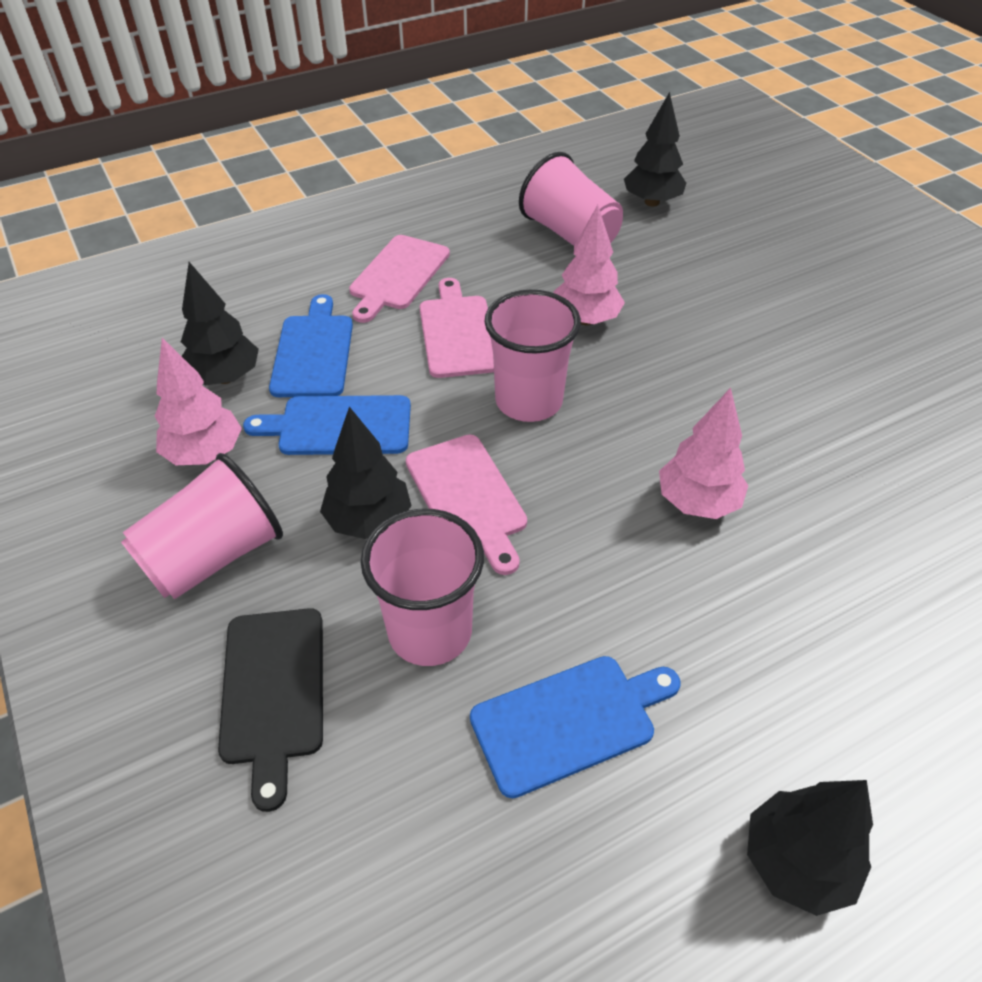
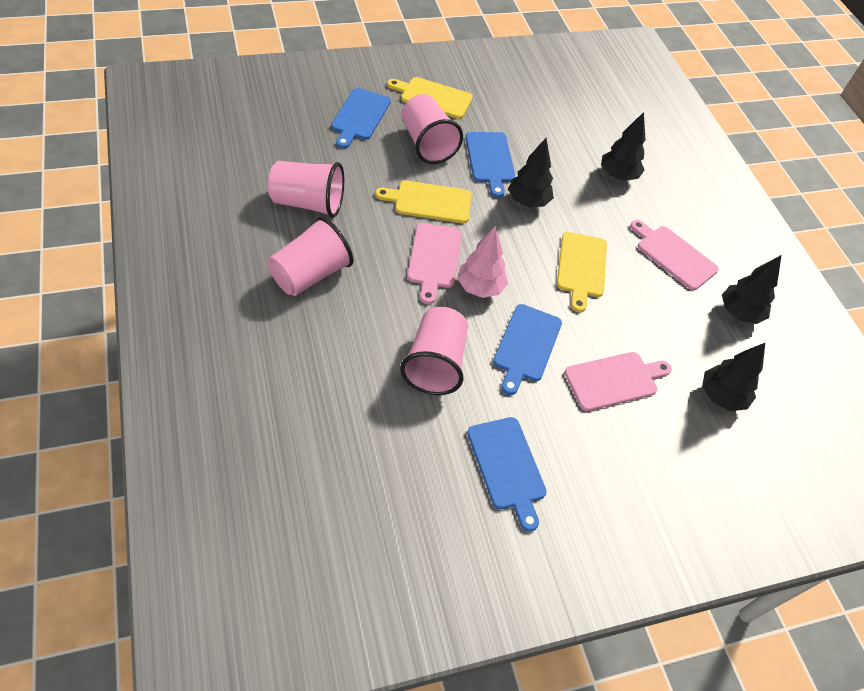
black cutting board: 1 -> 0
blue cutting board: 3 -> 4
pink tree: 3 -> 1
yellow cutting board: 0 -> 3

